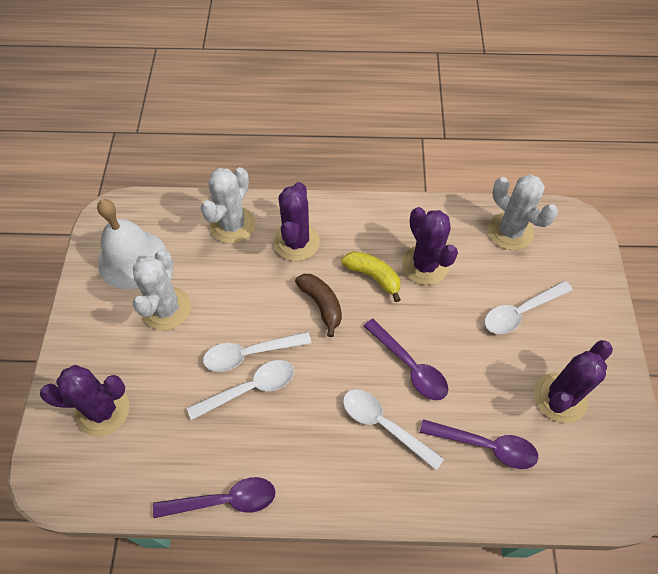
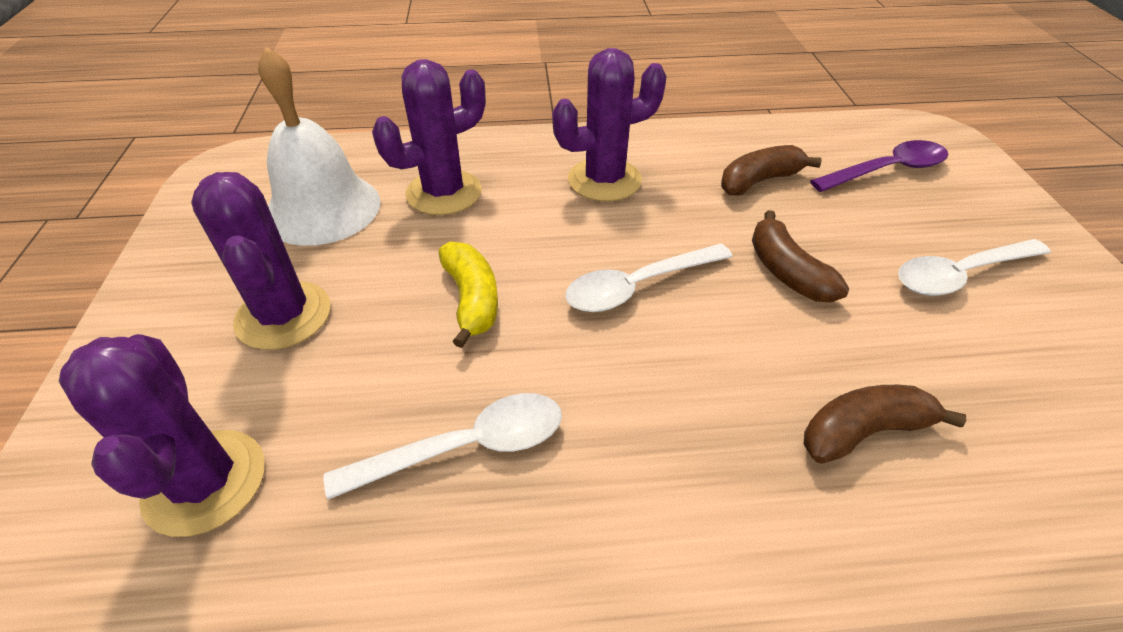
brown banana: 1 -> 3
purple spoon: 3 -> 1
white cactus: 3 -> 0
white spoon: 4 -> 3

